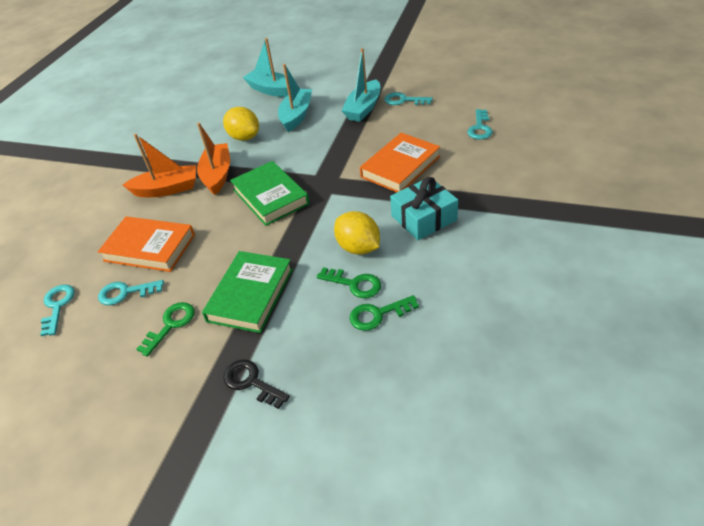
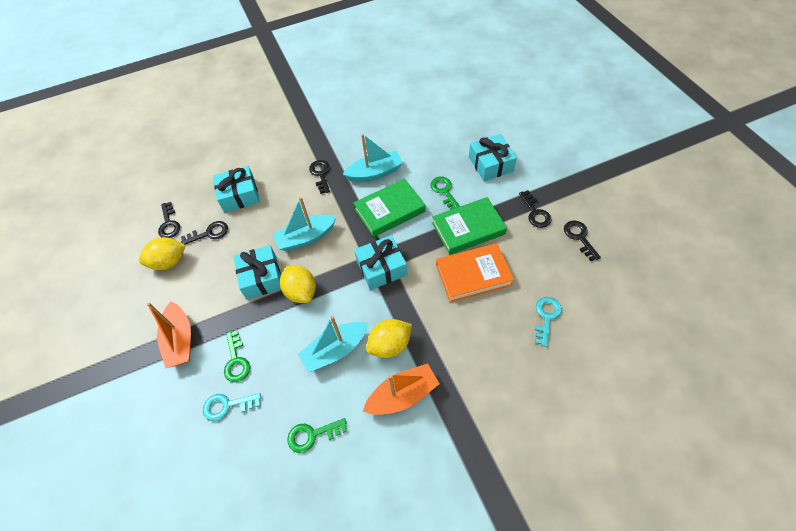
black key: 1 -> 5
orange book: 2 -> 1
turquoise gift: 1 -> 4
turquoise key: 4 -> 2
yellow lemon: 2 -> 3

